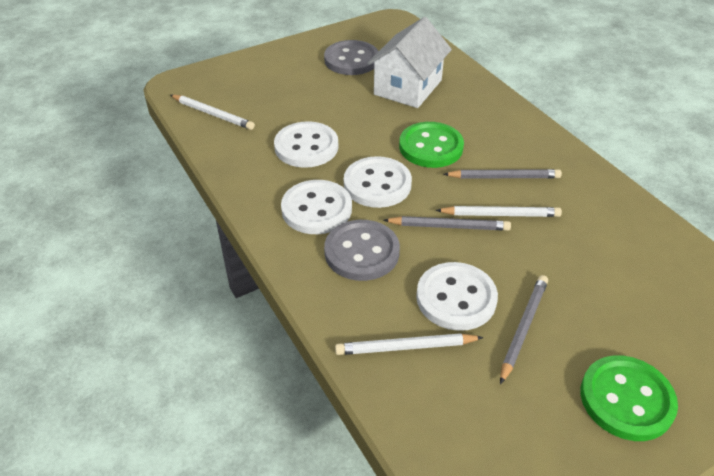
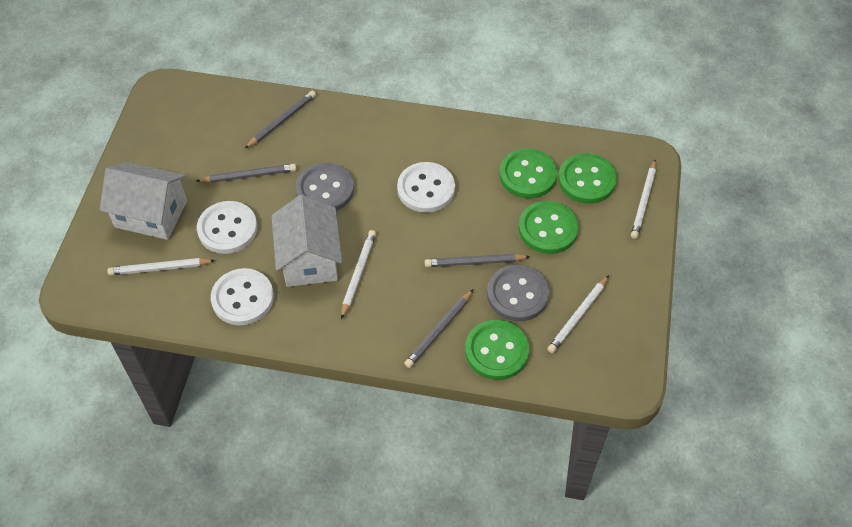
green button: 2 -> 4
grey pencil: 3 -> 4
white button: 4 -> 3
white house: 1 -> 2
white pencil: 3 -> 4

